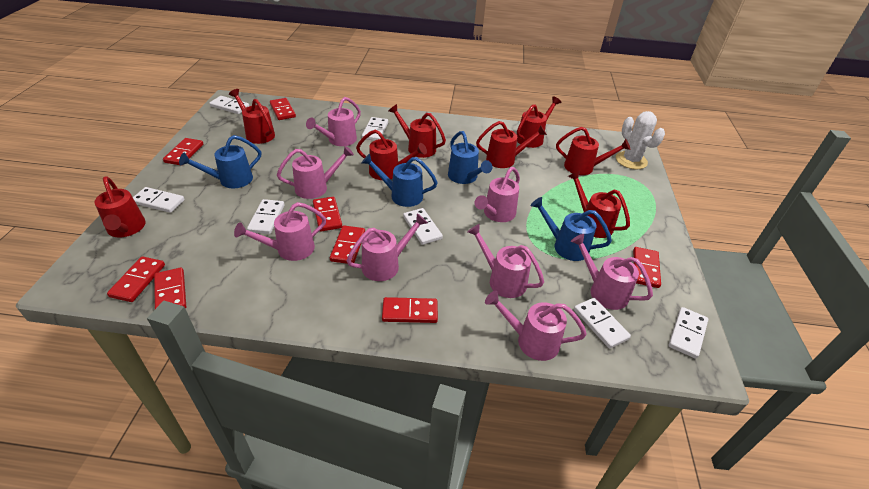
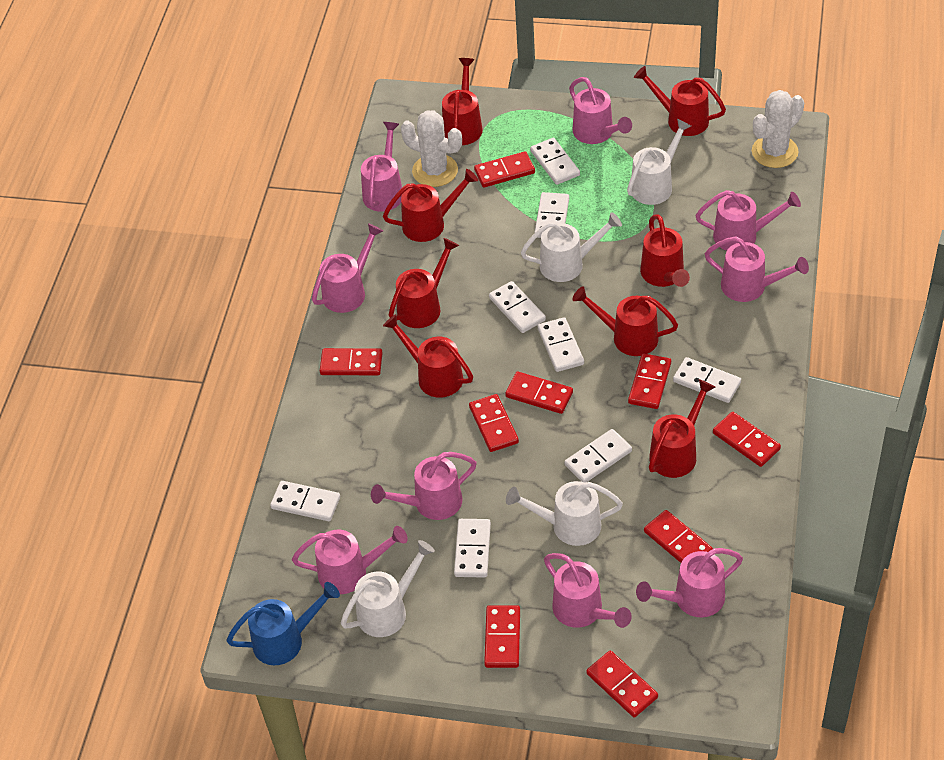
blue watering can: 4 -> 1
pink watering can: 8 -> 9
red domino: 8 -> 9
white cactus: 1 -> 2
white domino: 7 -> 8
white watering can: 0 -> 4

